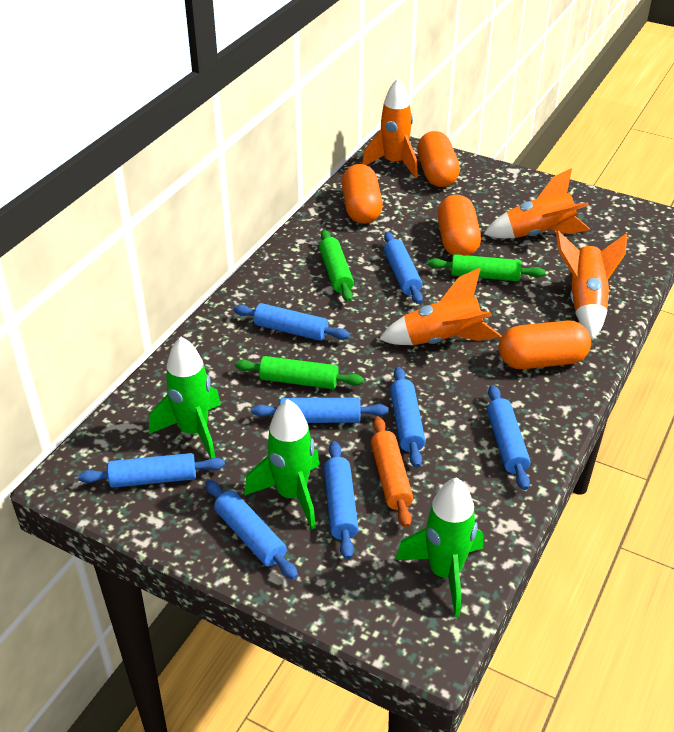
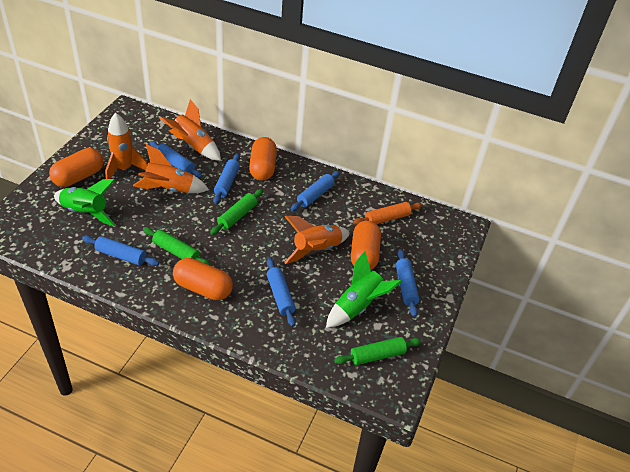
blue rolling pin: 8 -> 6
green rocket: 3 -> 2

